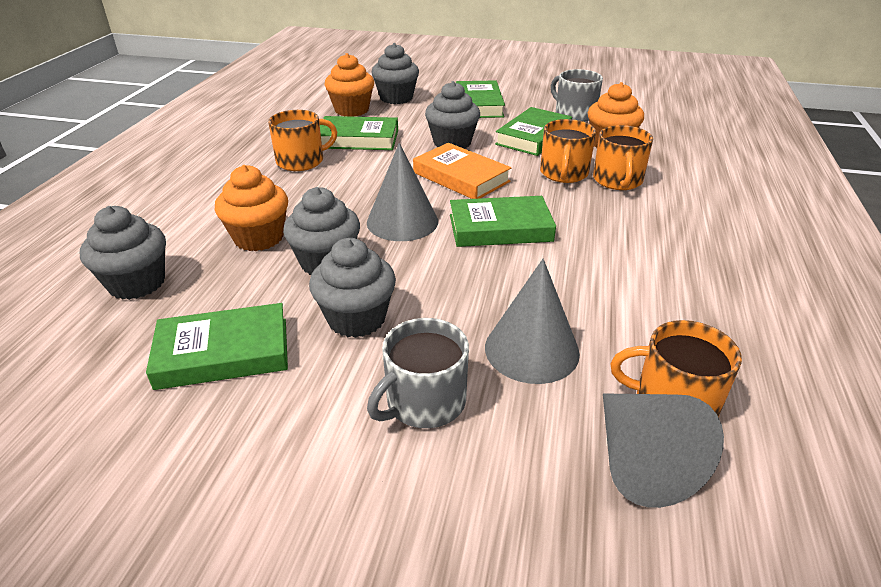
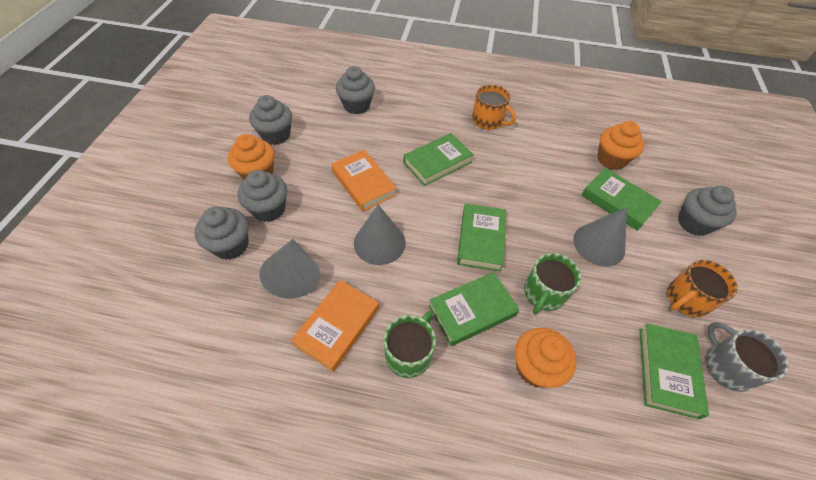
green mug: 0 -> 2
grey mug: 2 -> 1
orange book: 1 -> 2
orange mug: 4 -> 2

